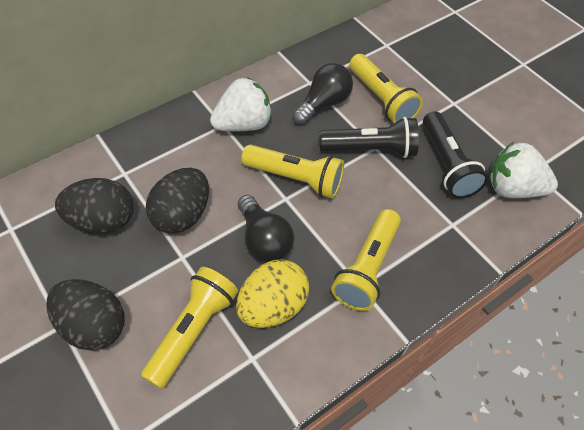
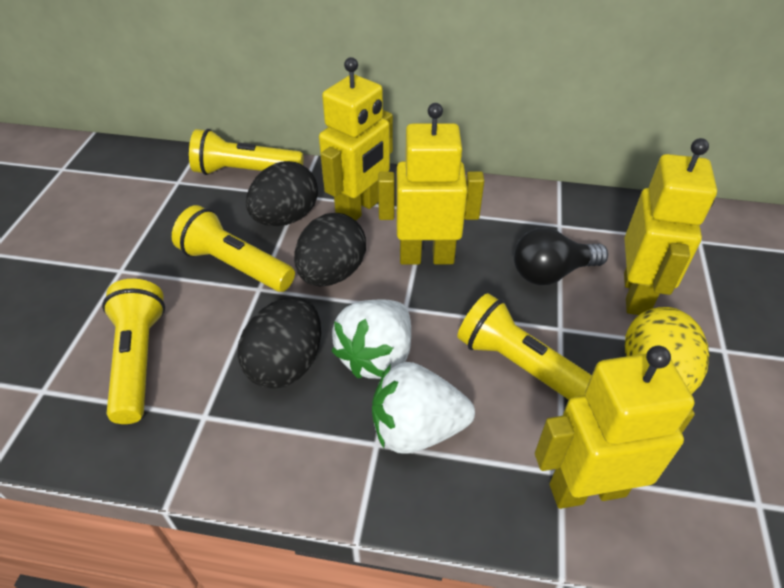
black flashlight: 2 -> 0
black light bulb: 2 -> 1
yellow robot: 0 -> 4

